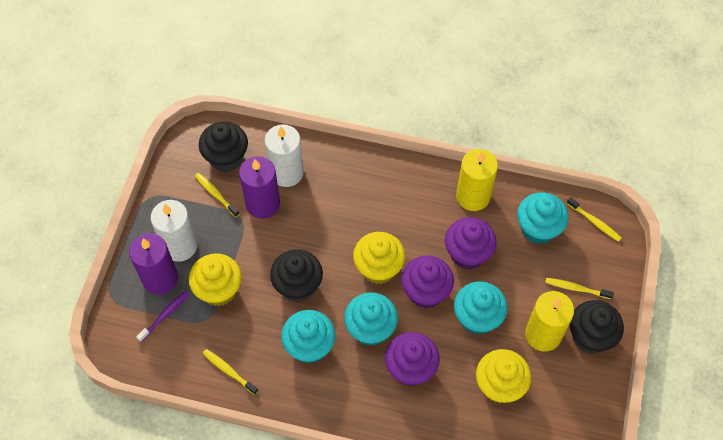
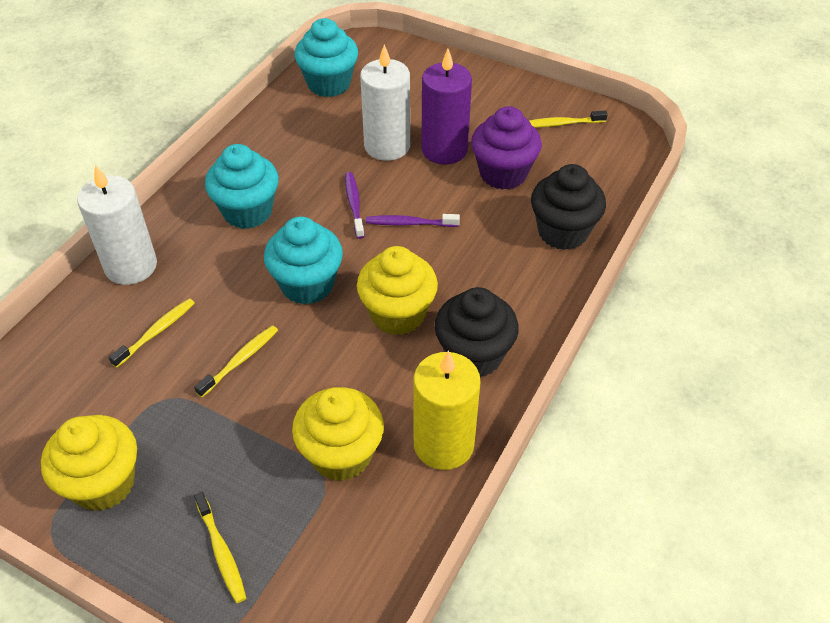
black cupcake: 3 -> 2
purple candle: 2 -> 1
purple cupcake: 3 -> 1
purple toothbrush: 1 -> 2
turquoise cupcake: 4 -> 3
yellow candle: 2 -> 1

